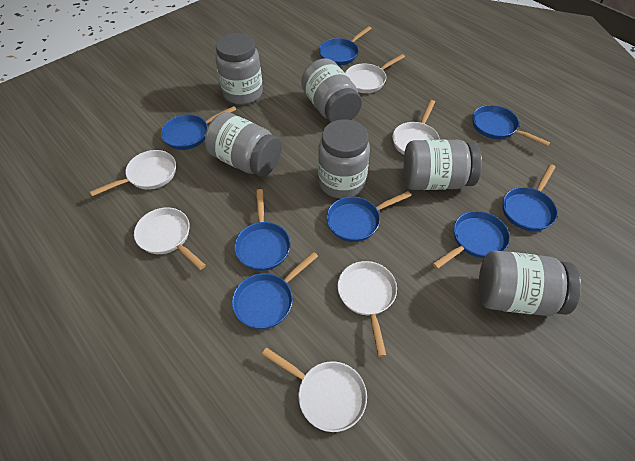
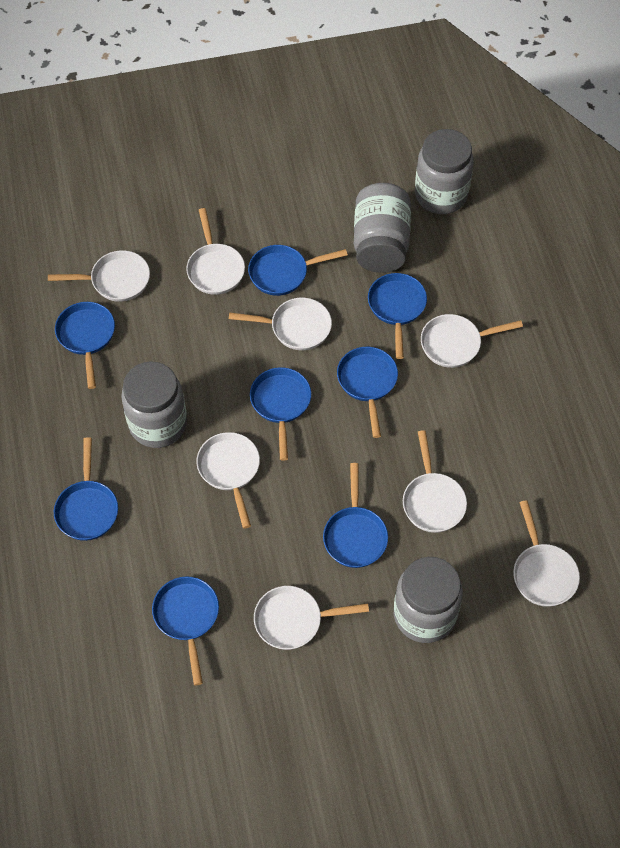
grey jar: 6 -> 4
white pan: 6 -> 8

